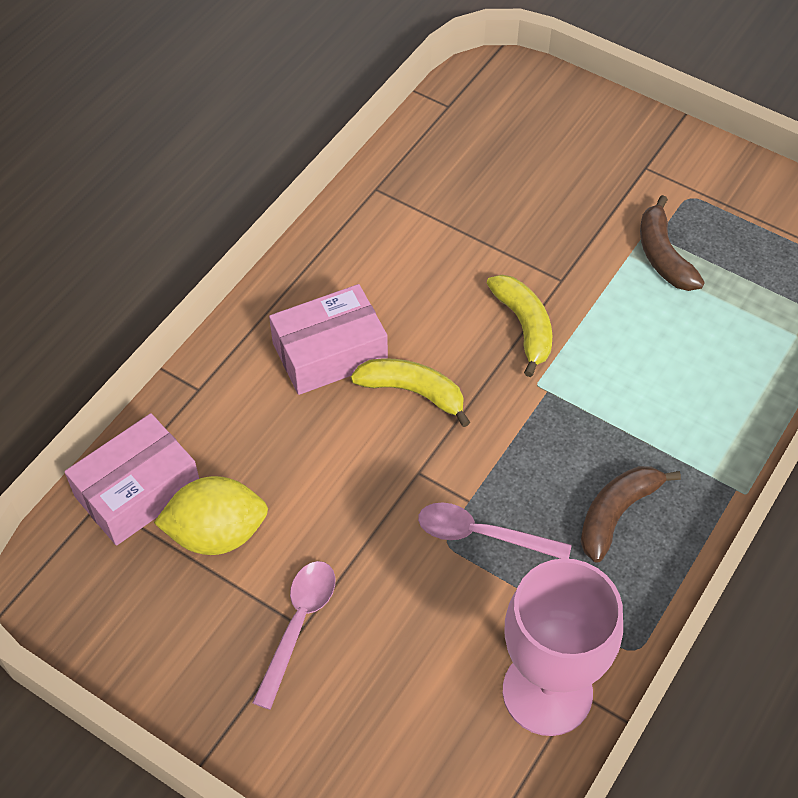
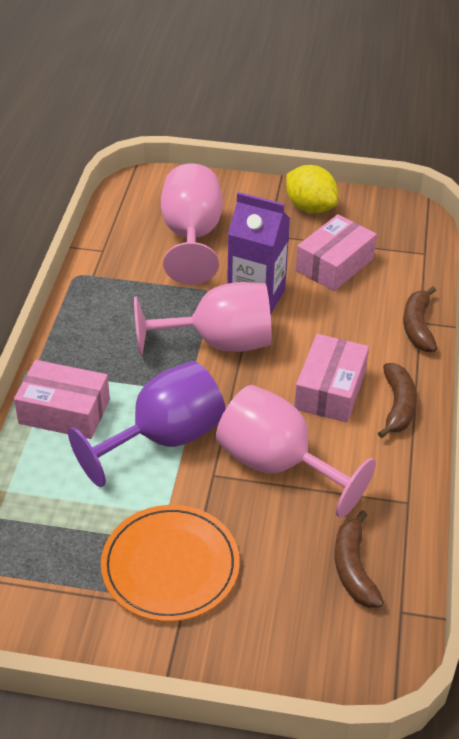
brown banana: 2 -> 3
orange plate: 0 -> 1
pink box: 2 -> 3
pink goblet: 1 -> 3
pink spoon: 2 -> 0
purple carton: 0 -> 1
purple goblet: 0 -> 1
yellow banana: 2 -> 0

